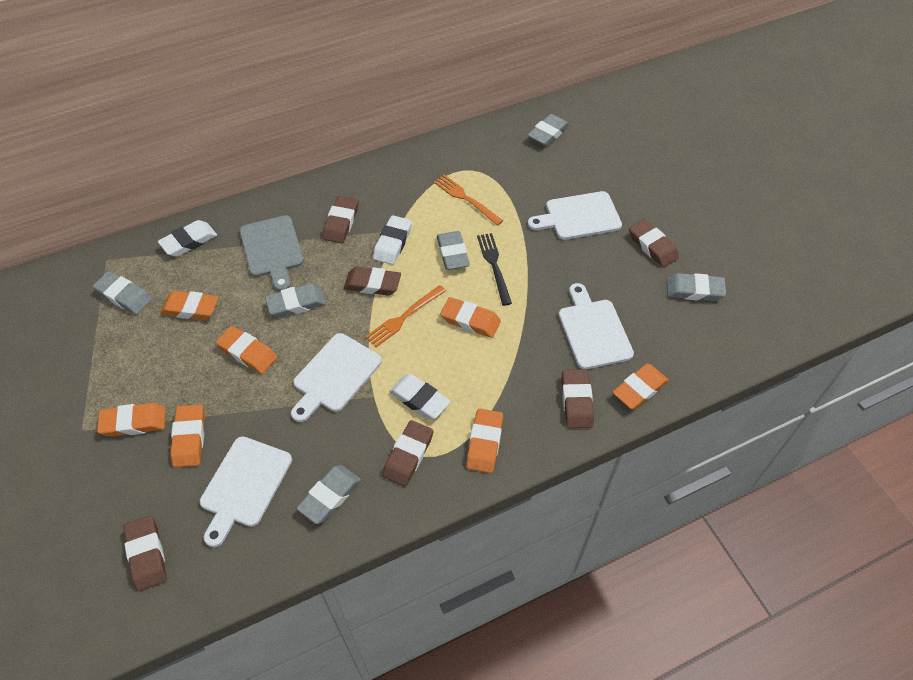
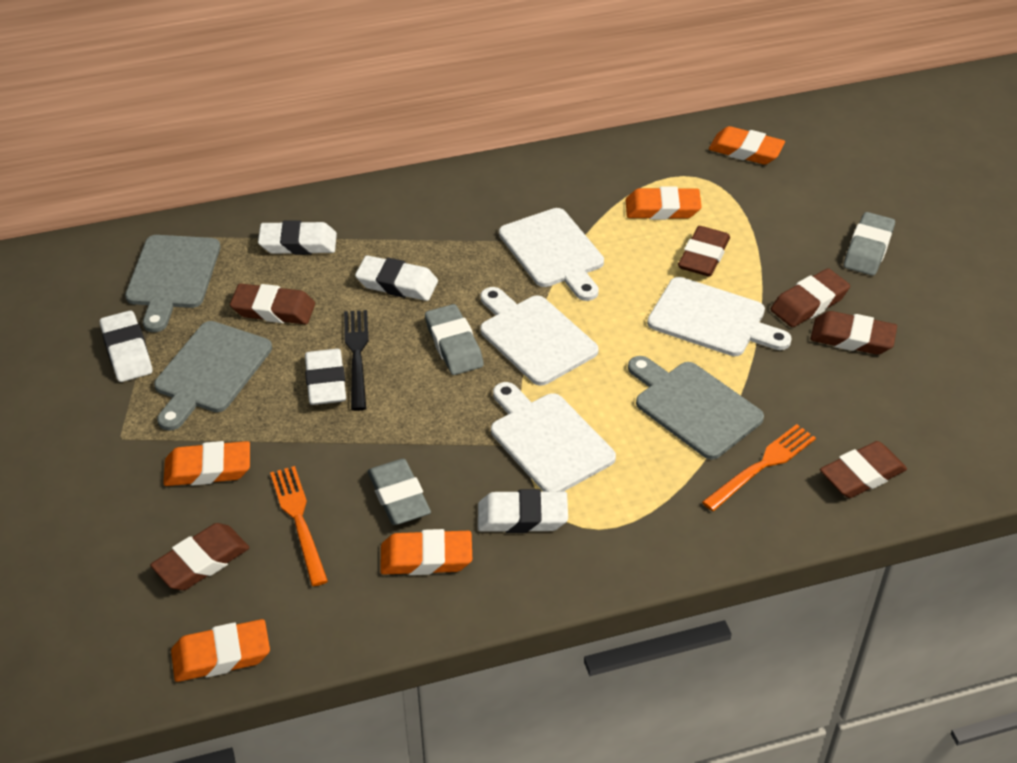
grey cutting board: 1 -> 3
grey eraser: 6 -> 3
orange eraser: 7 -> 5
white eraser: 3 -> 5

